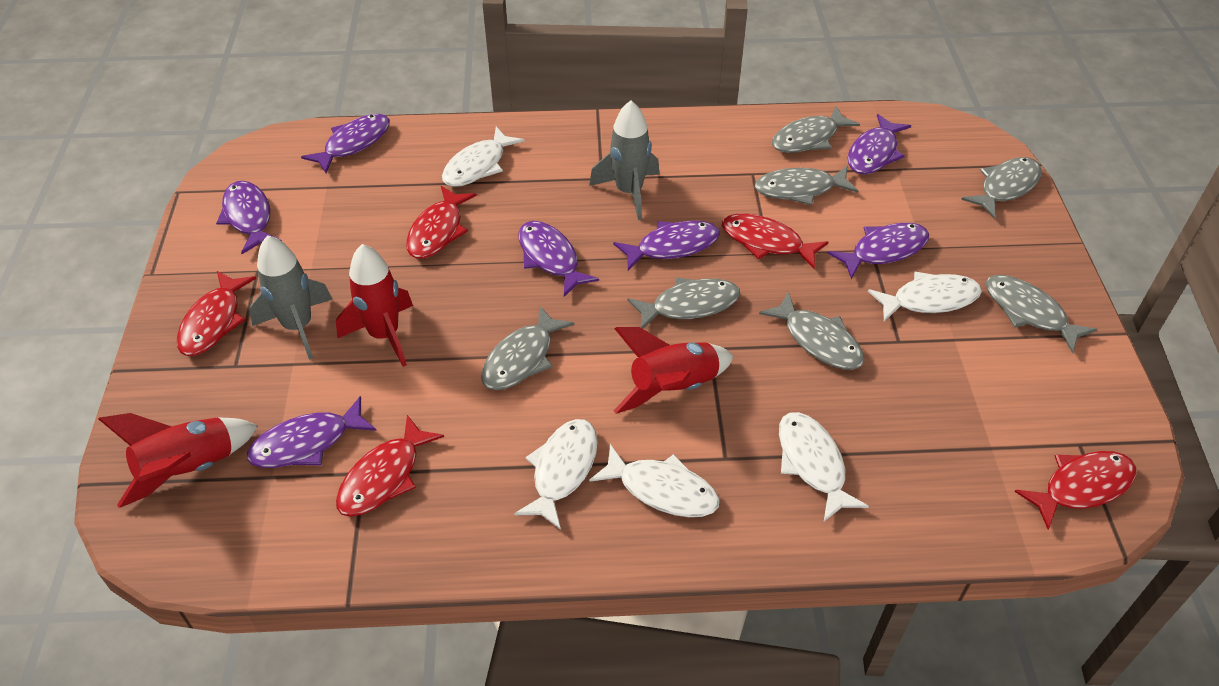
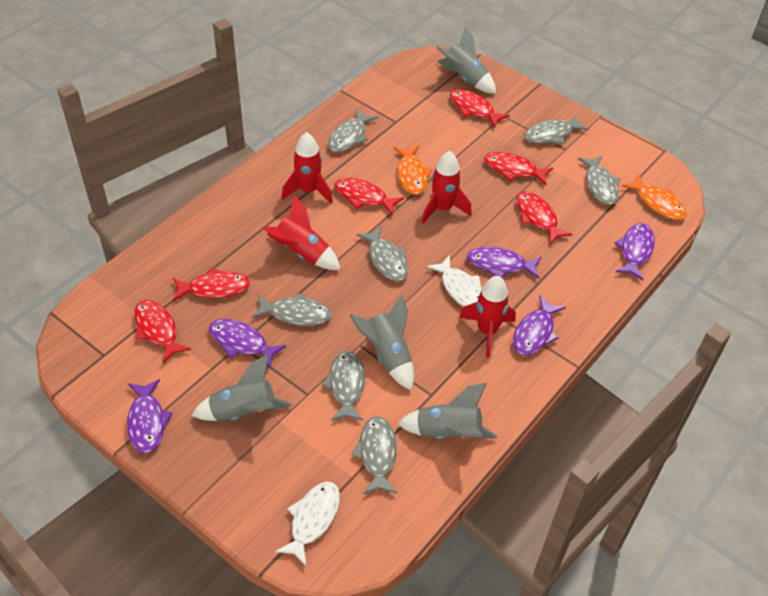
grey rocket: 2 -> 4
orange fish: 0 -> 2
purple fish: 7 -> 5
red fish: 5 -> 6
red rocket: 3 -> 4
white fish: 5 -> 2

